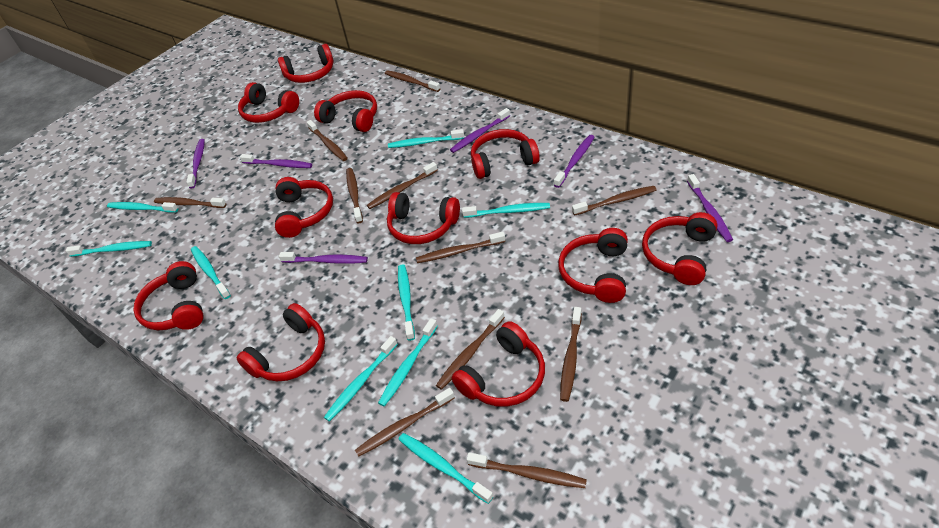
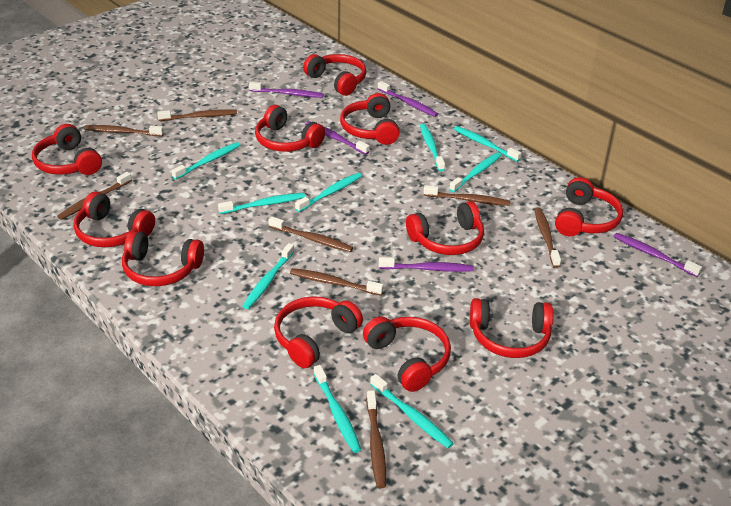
brown toothbrush: 11 -> 8
purple toothbrush: 6 -> 5

